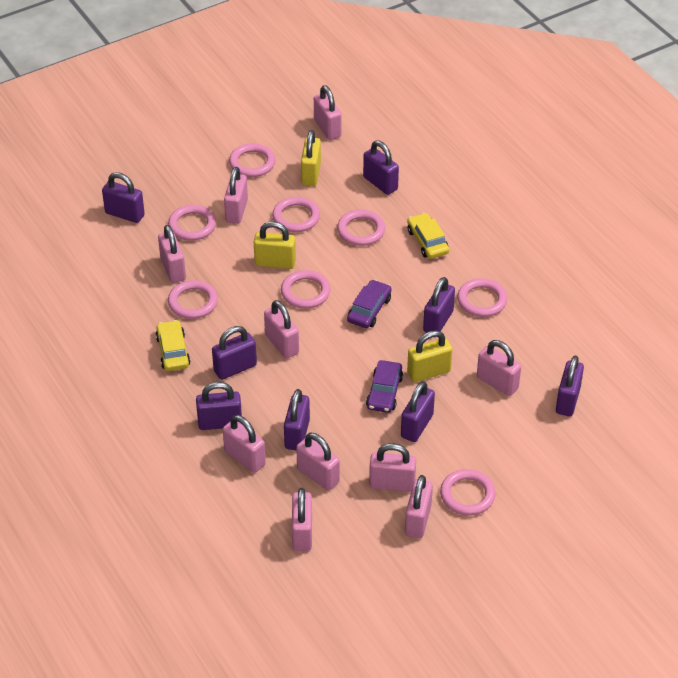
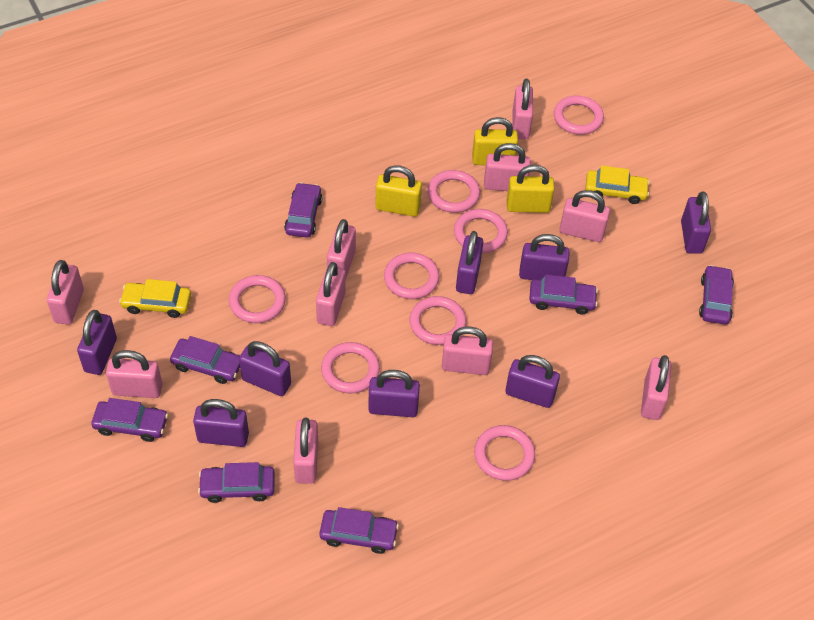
purple car: 2 -> 7

